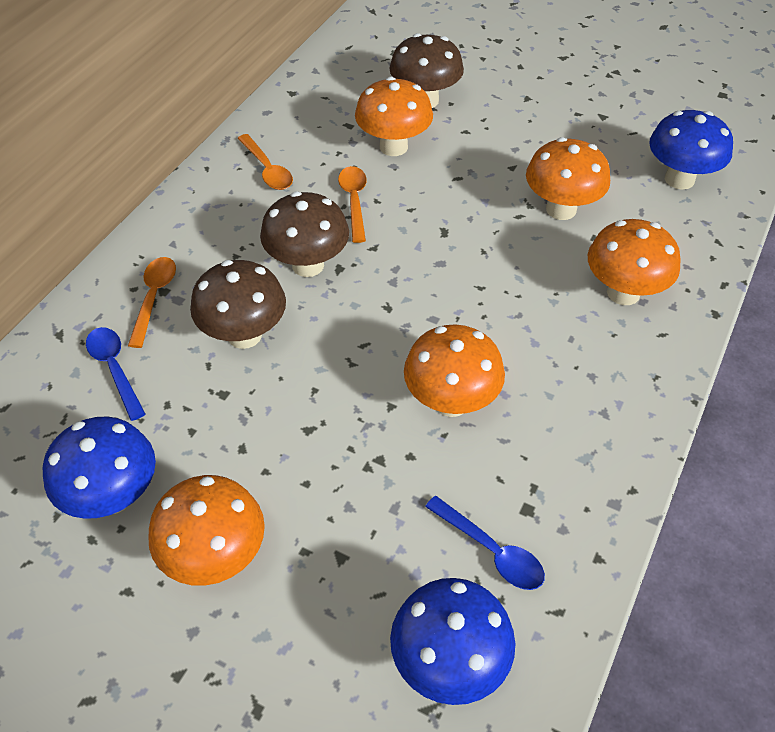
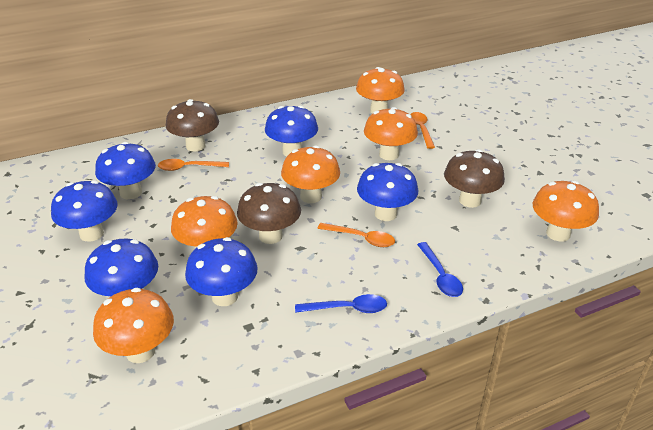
blue mushroom: 3 -> 6
orange mushroom: 5 -> 6

